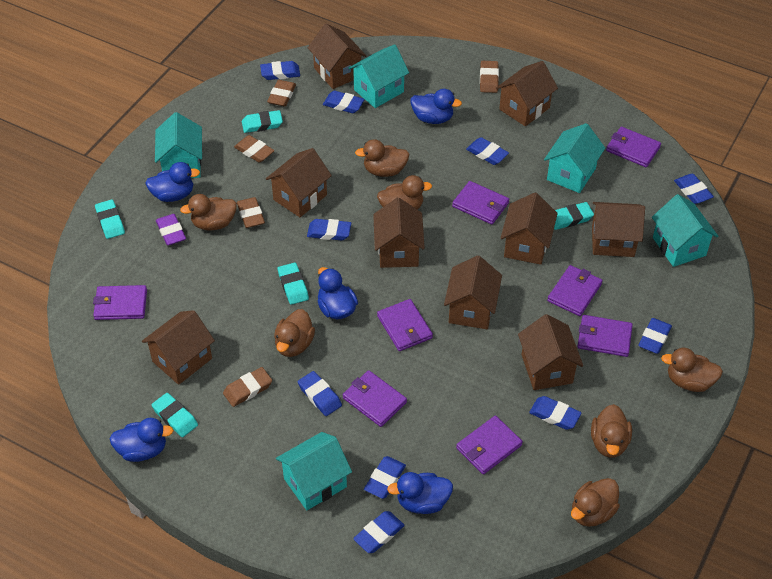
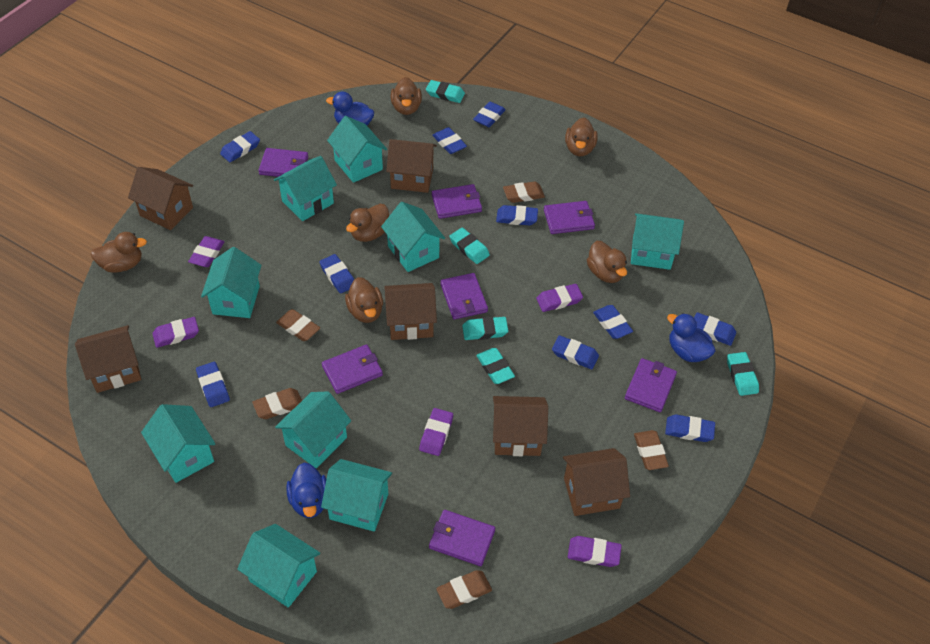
blue duck: 5 -> 3
brown duck: 7 -> 6
brown house: 9 -> 6
purple eraser: 1 -> 5
purple wallet: 8 -> 7
turquoise house: 5 -> 9

